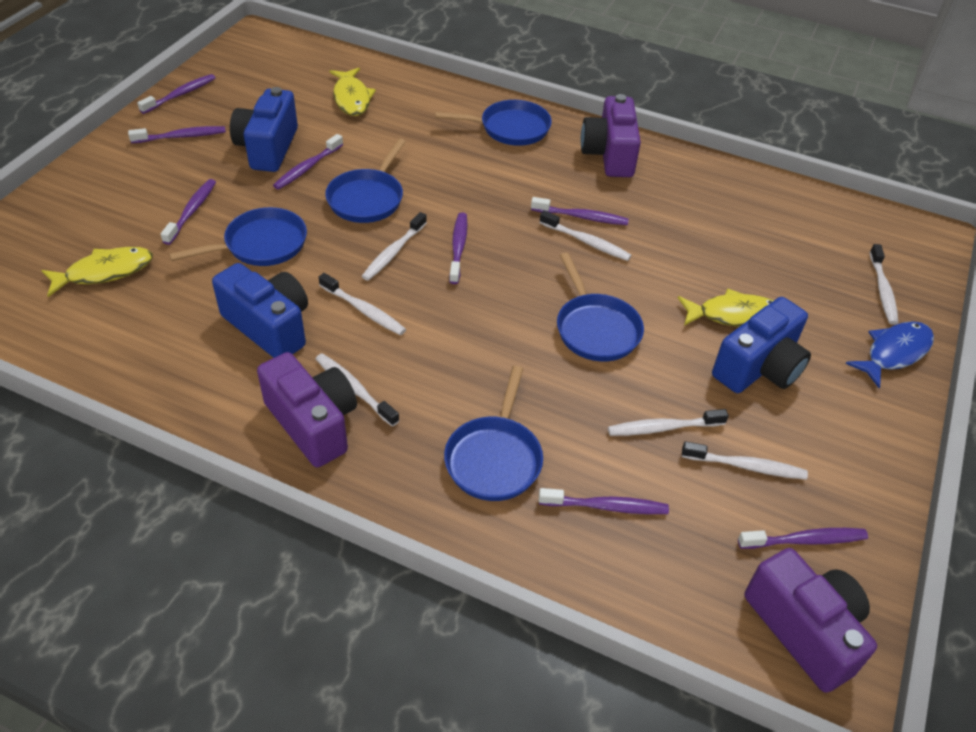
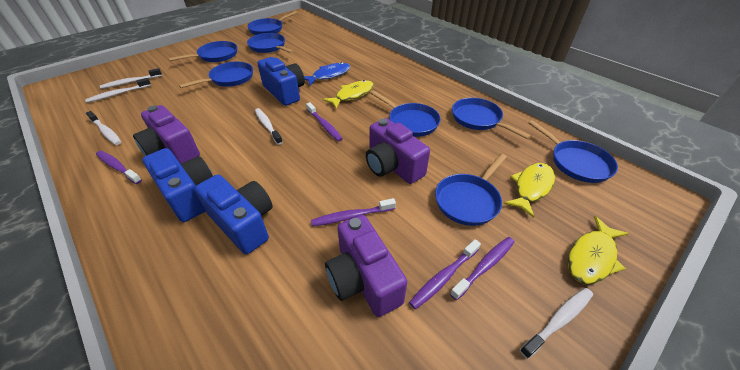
blue pan: 5 -> 8
purple toothbrush: 8 -> 5
white toothbrush: 7 -> 5

